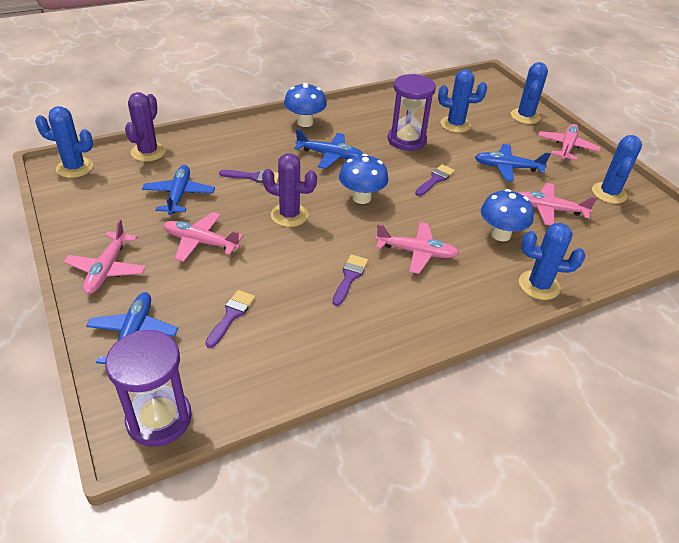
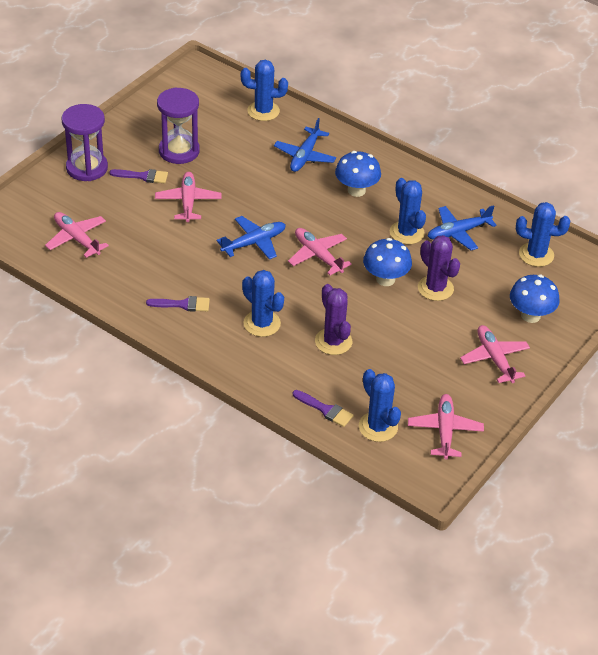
blue plane: 4 -> 3
purple brush: 4 -> 3

